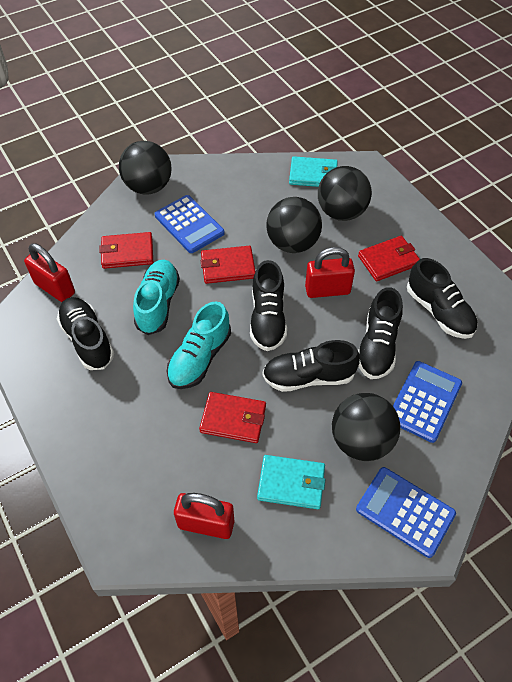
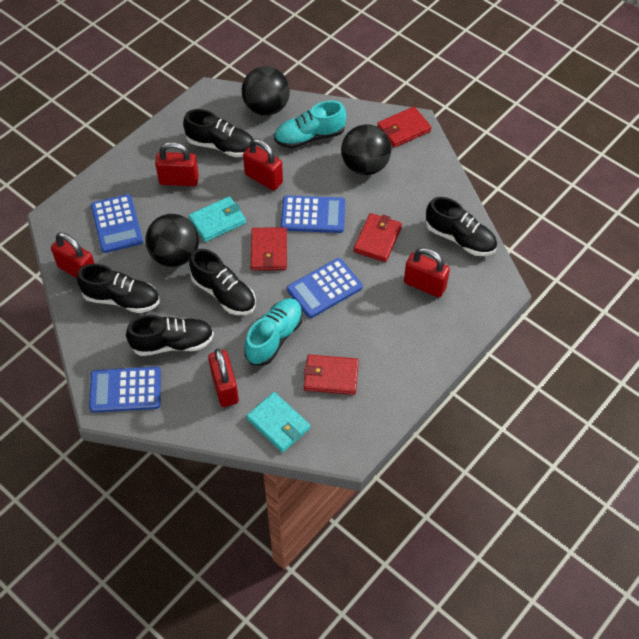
black ball: 4 -> 3
blue calculator: 3 -> 4
red padlock: 3 -> 5

